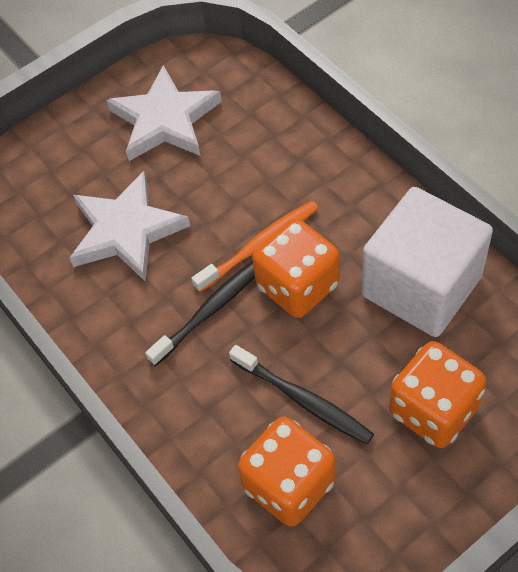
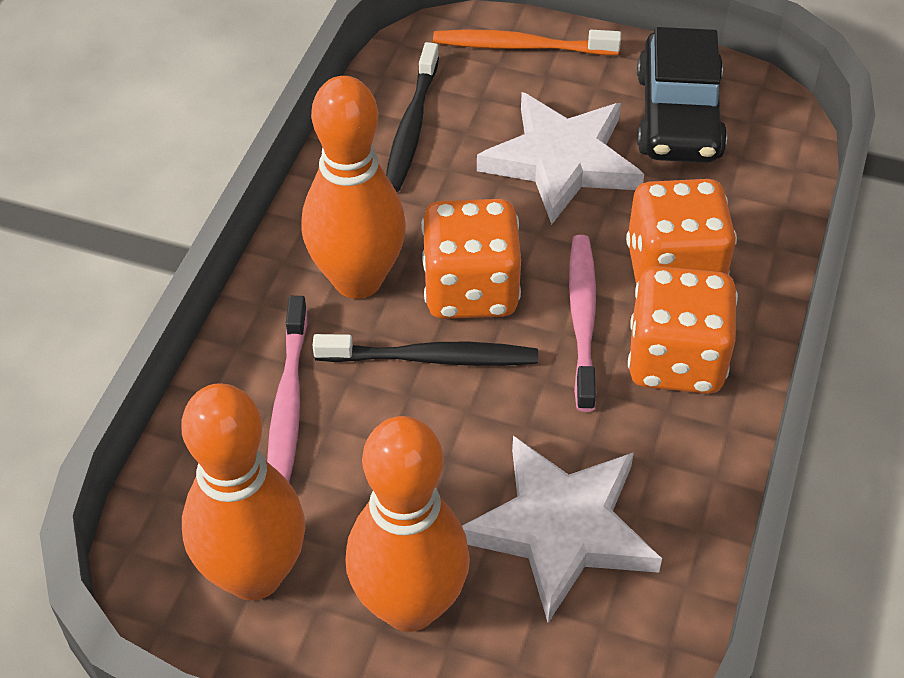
black car: 0 -> 1
orange bowling pin: 0 -> 3
pink toothbrush: 0 -> 2
white cube: 1 -> 0

